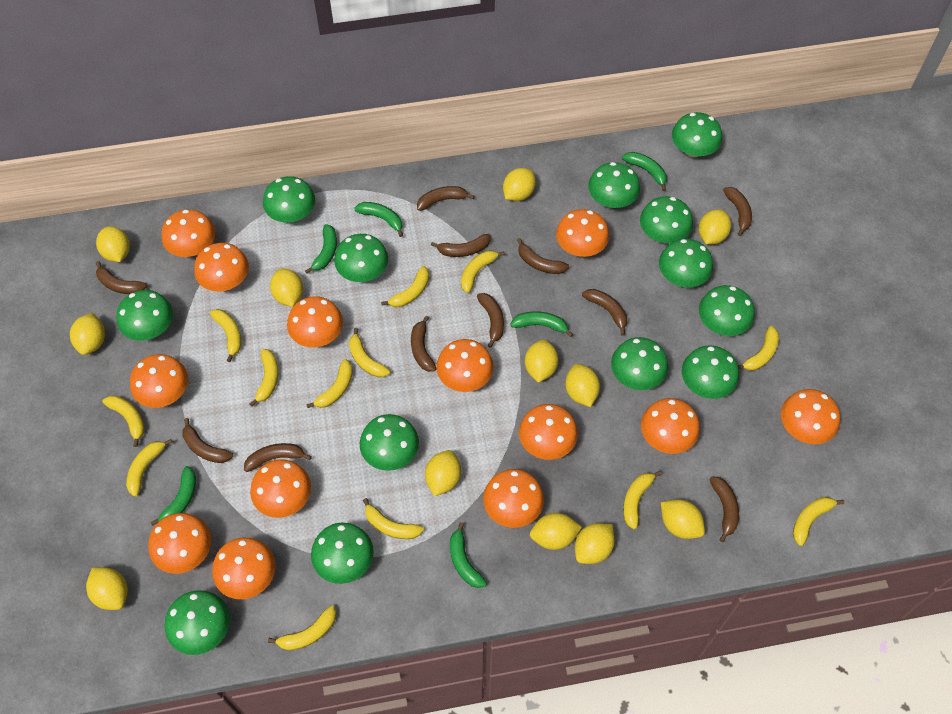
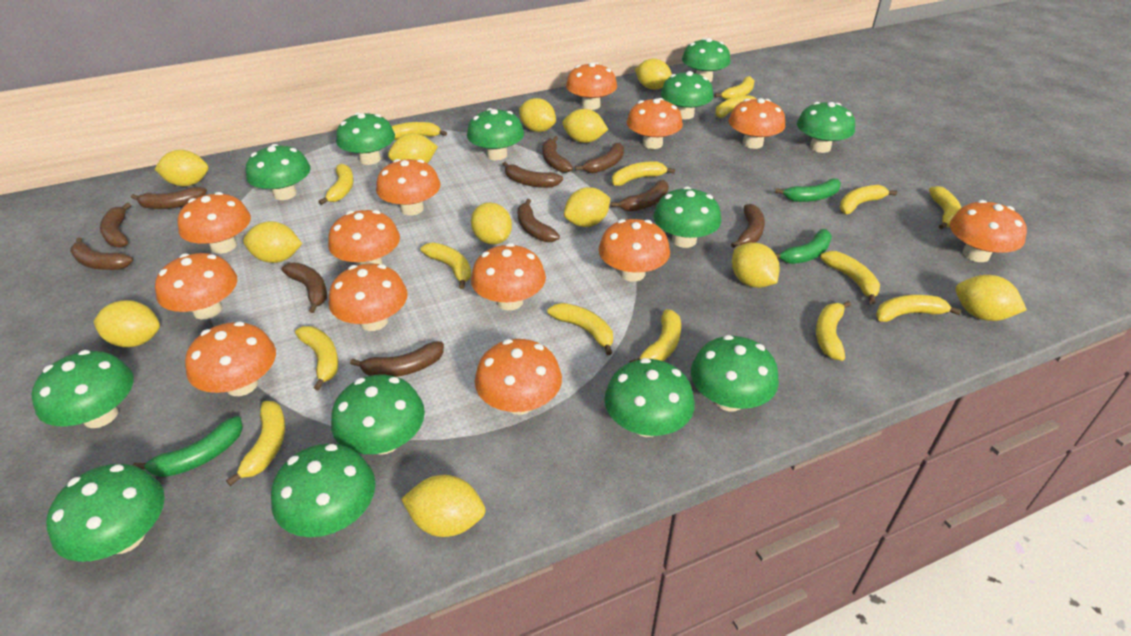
green banana: 6 -> 3
yellow banana: 13 -> 15

